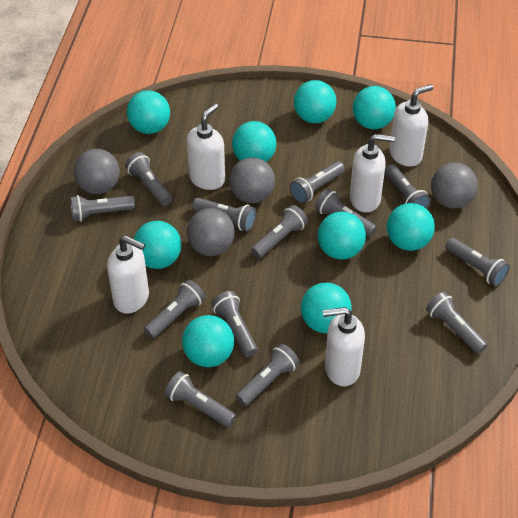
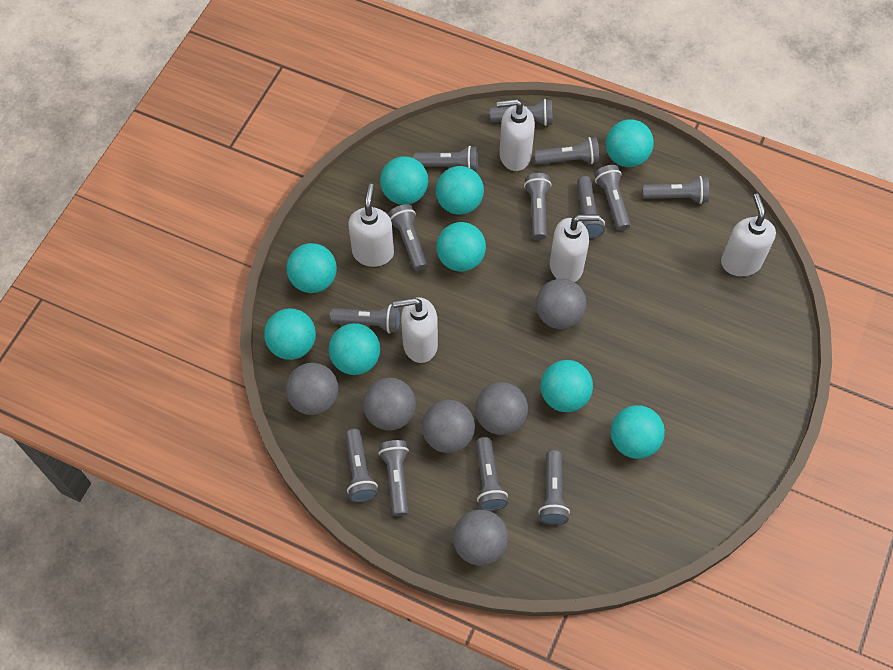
grey ball: 4 -> 6

